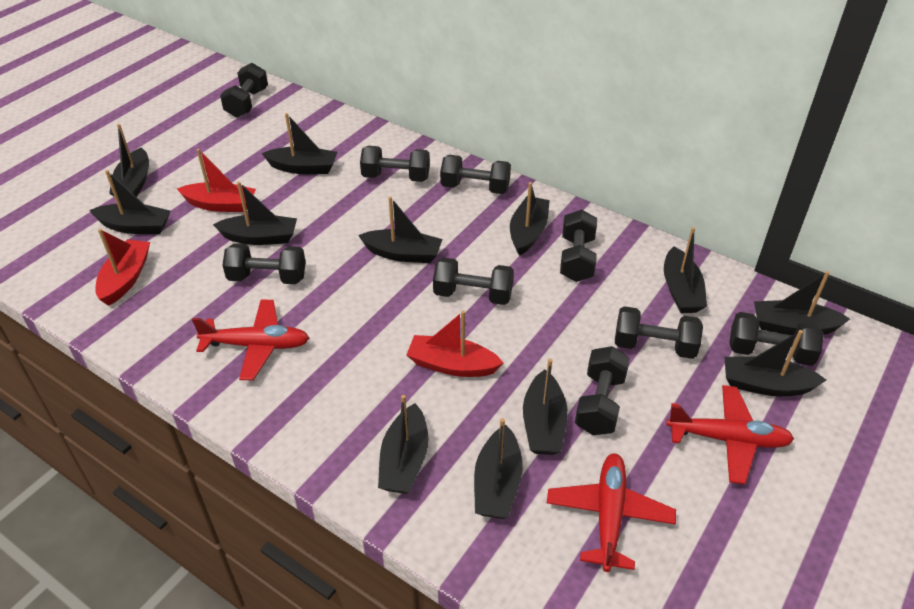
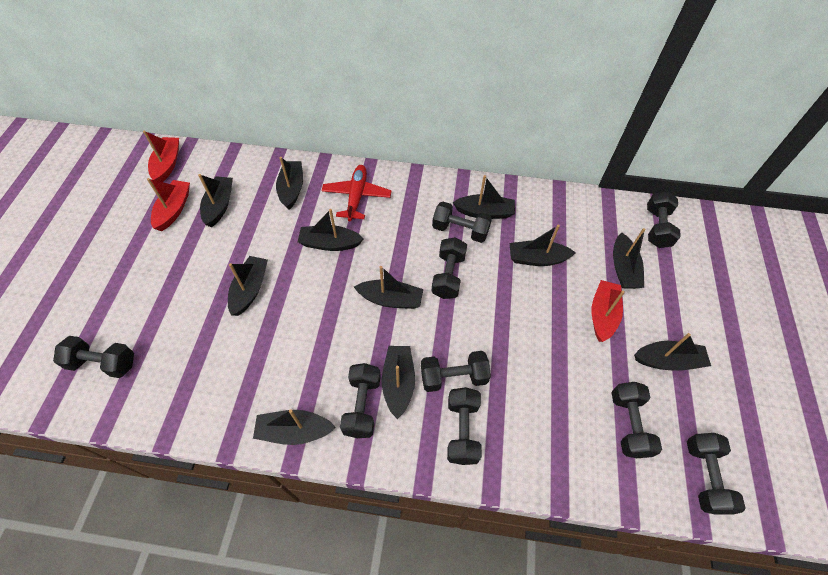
black boat: 12 -> 11
red plane: 3 -> 1

